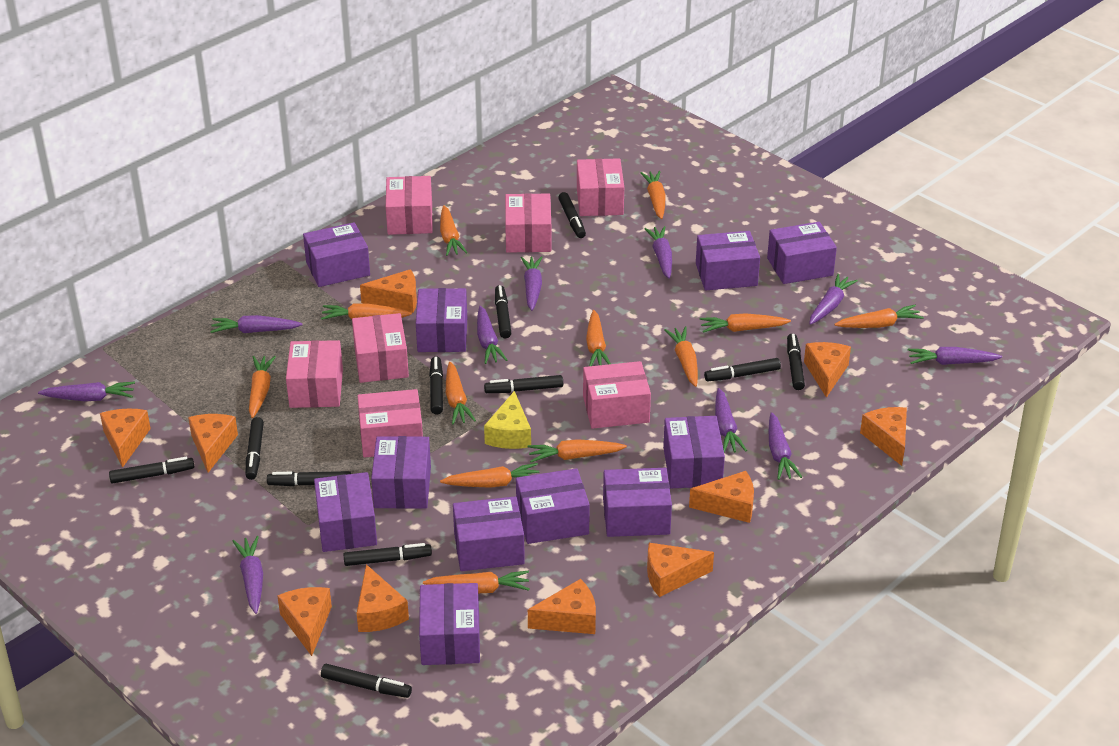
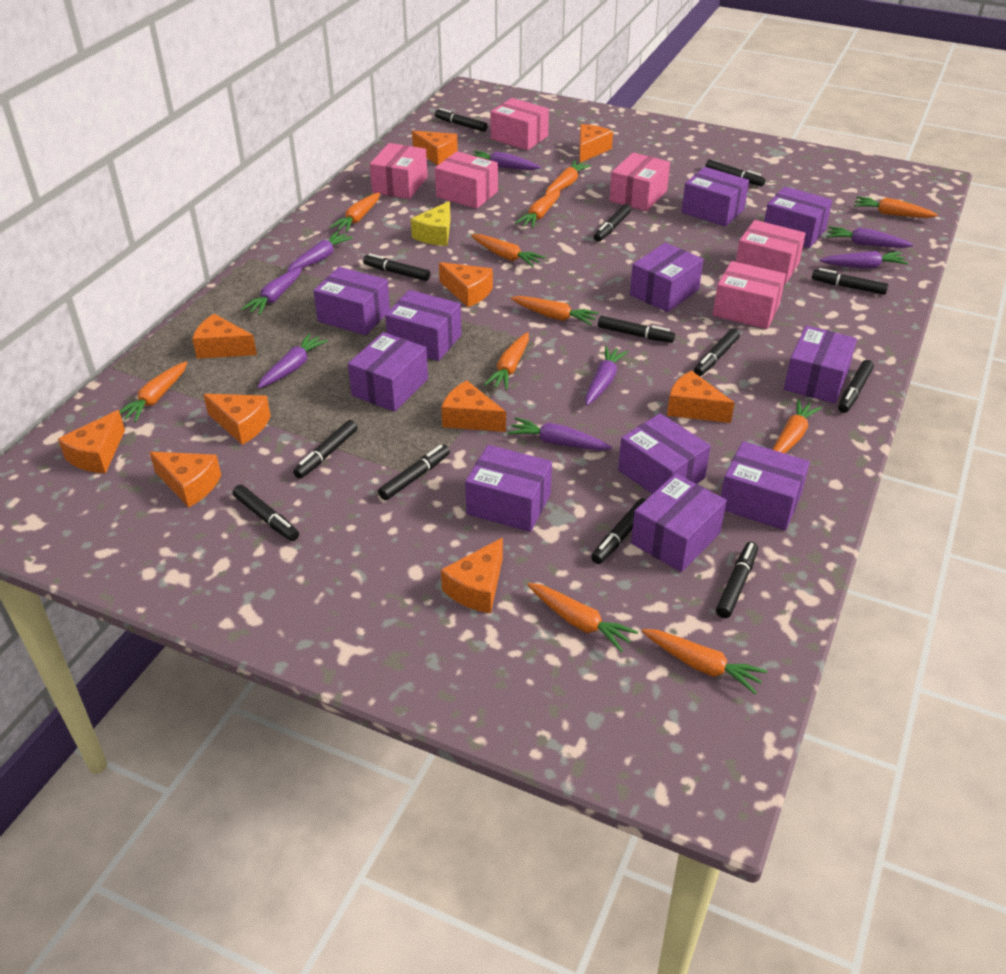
black marker: 11 -> 13
orange carrot: 12 -> 11
pink box: 7 -> 6
purple carrot: 10 -> 8

